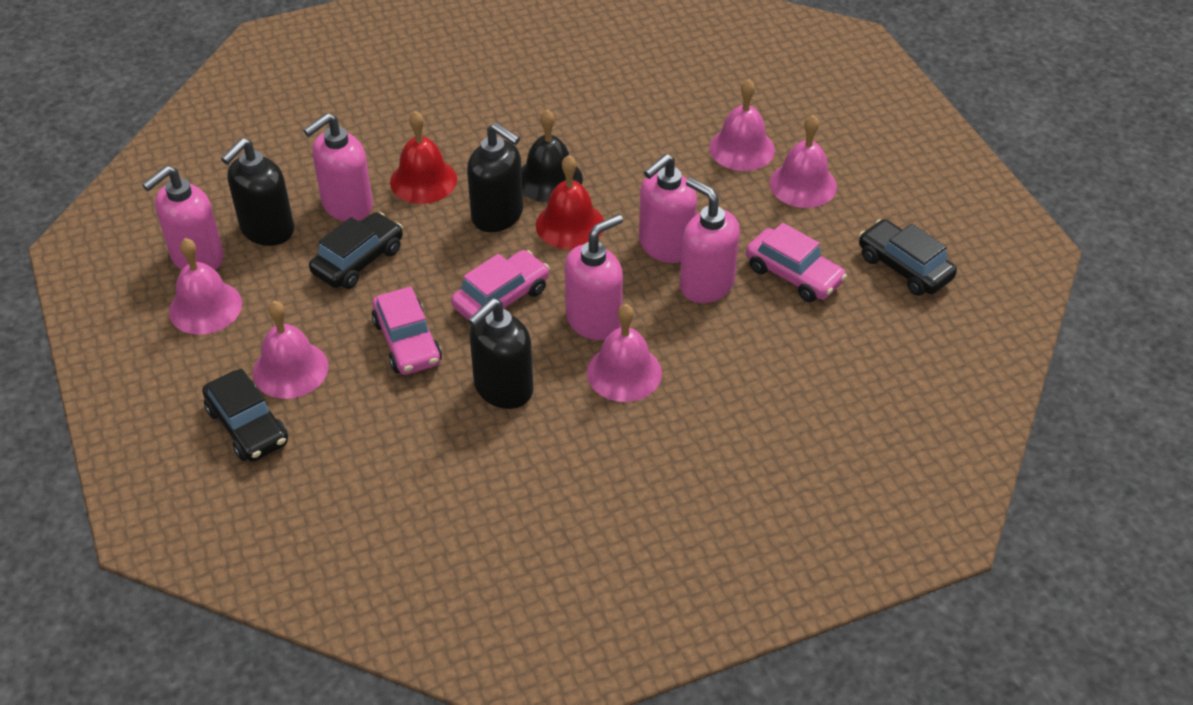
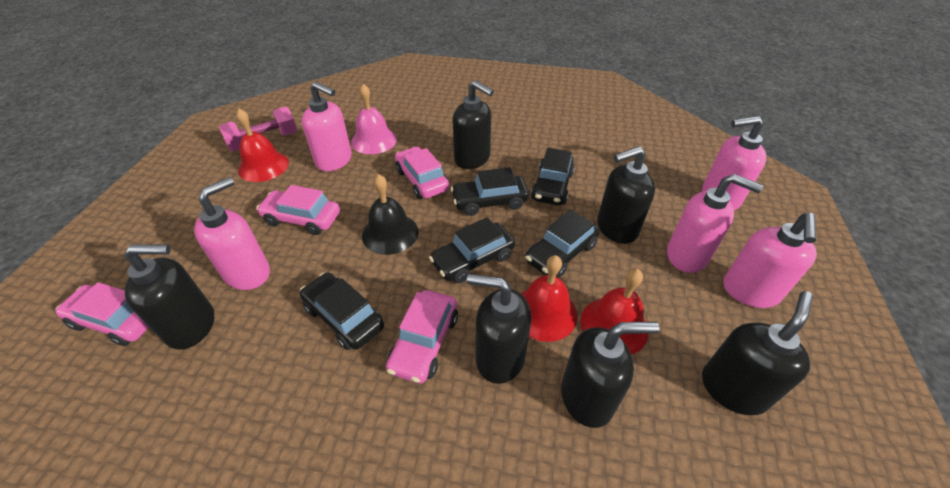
black car: 3 -> 5
black soap dispenser: 3 -> 6
pink bell: 5 -> 1
pink car: 3 -> 4
pink dumbbell: 0 -> 1
red bell: 2 -> 3

